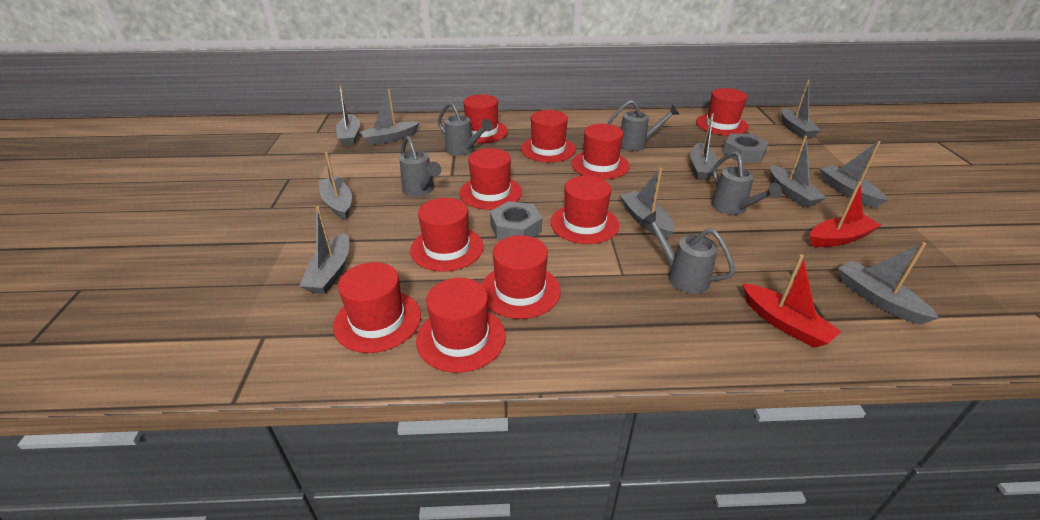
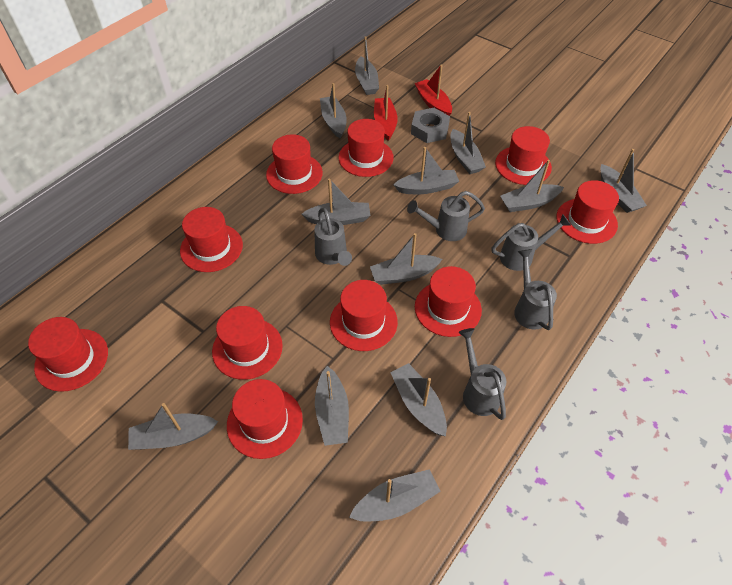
grey boat: 10 -> 12
grey nut: 2 -> 1

